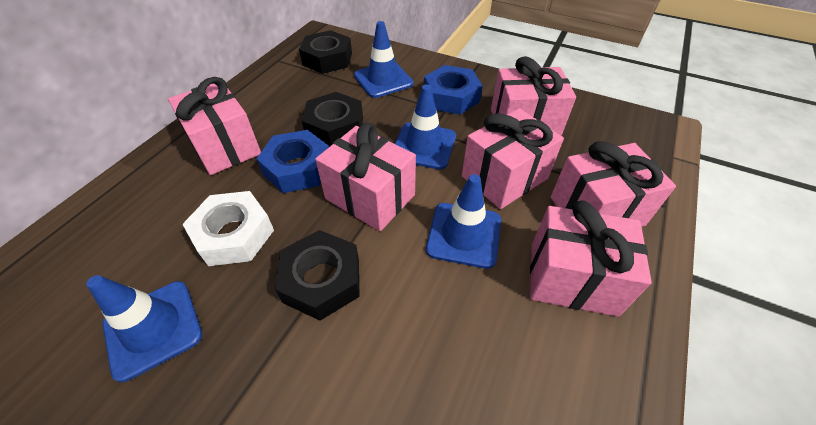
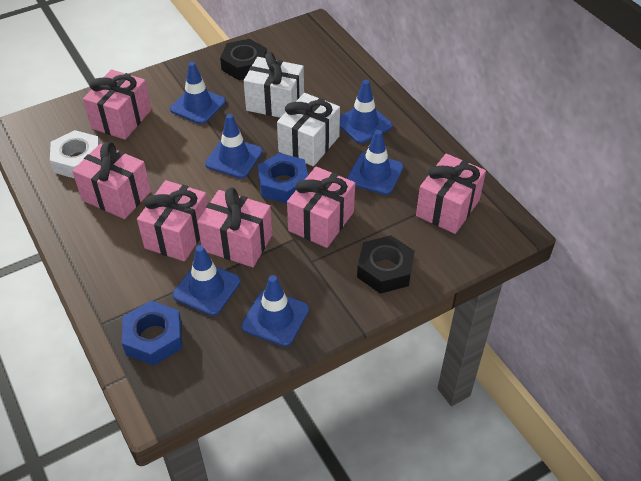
black nut: 3 -> 2
blue traffic cone: 4 -> 6
white gift: 0 -> 2

